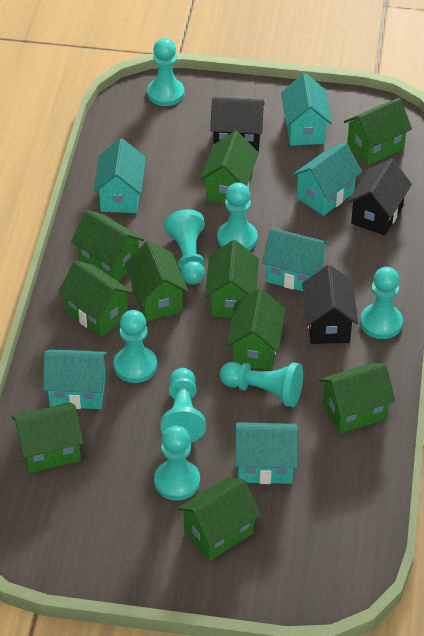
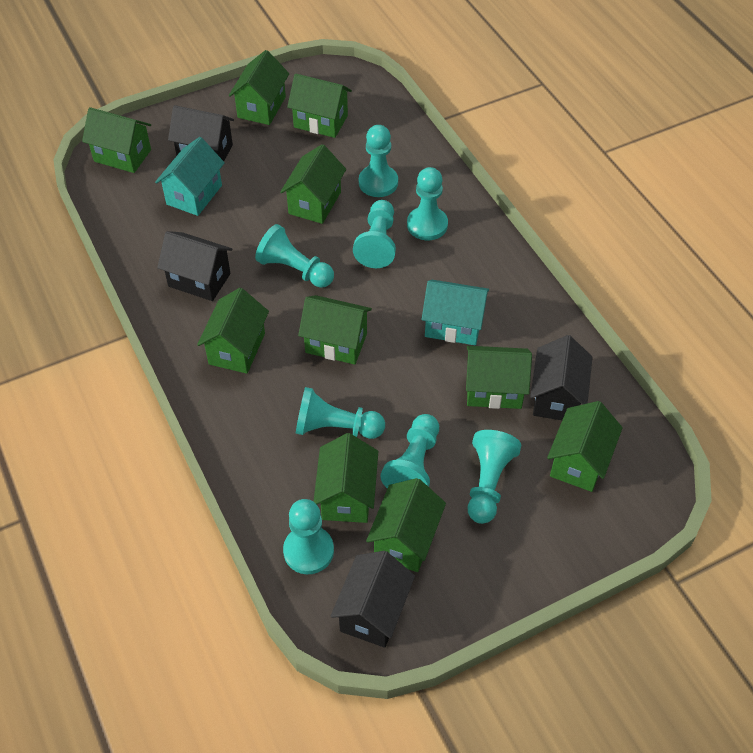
black house: 3 -> 4
turquoise house: 6 -> 2

